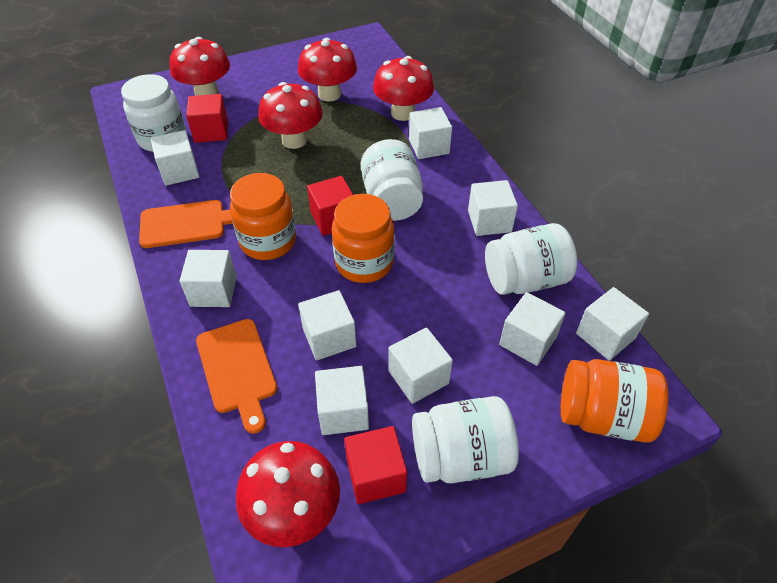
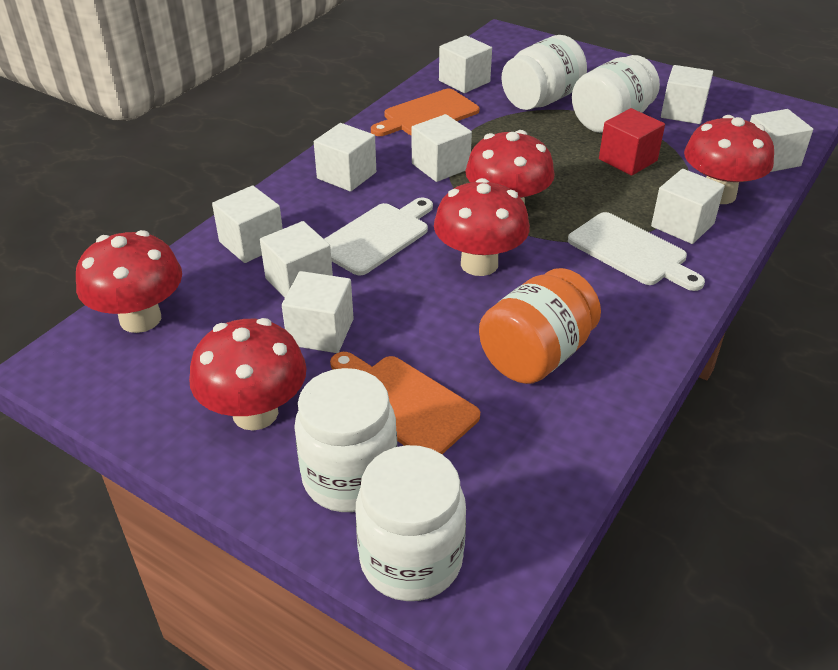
orange jar: 3 -> 1
red cube: 3 -> 1
white cutting board: 0 -> 2

